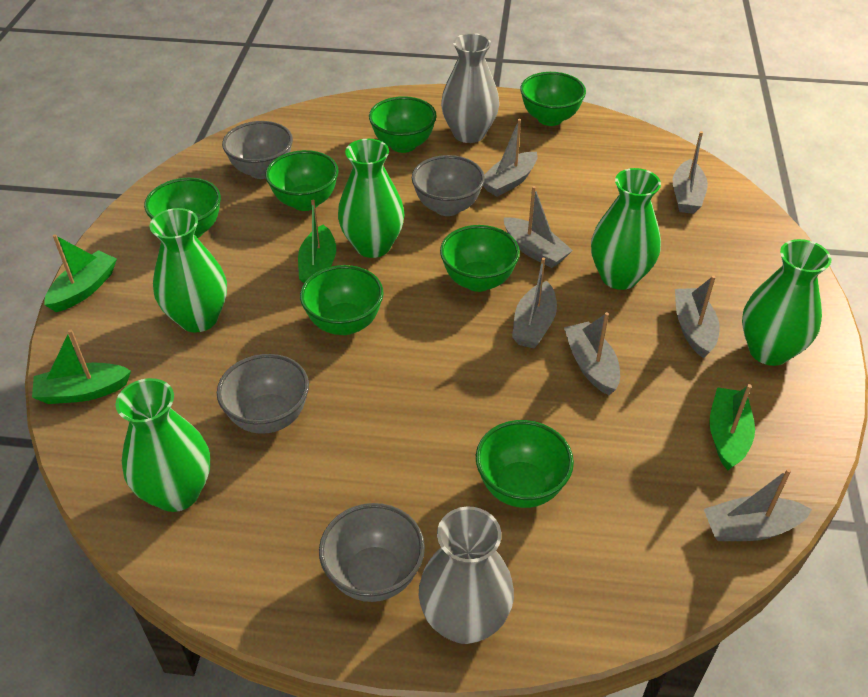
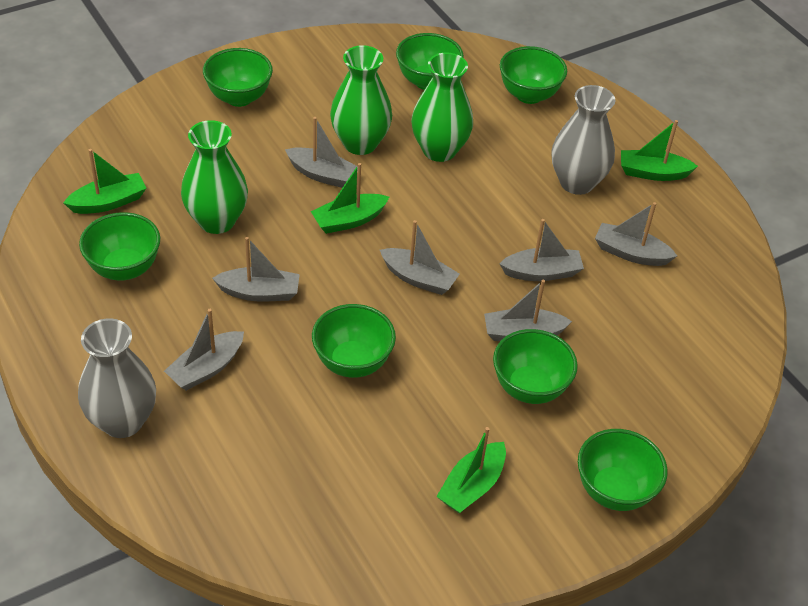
green vase: 5 -> 3
grey bowl: 4 -> 0

